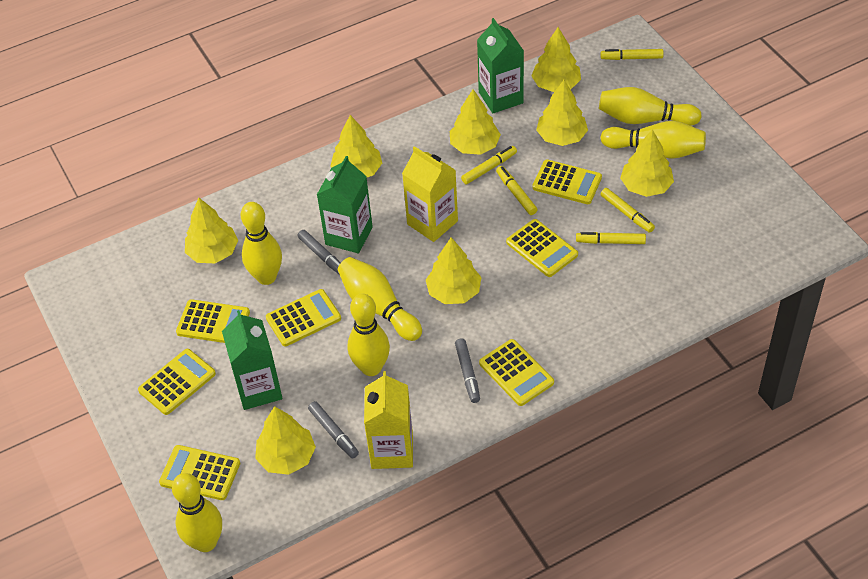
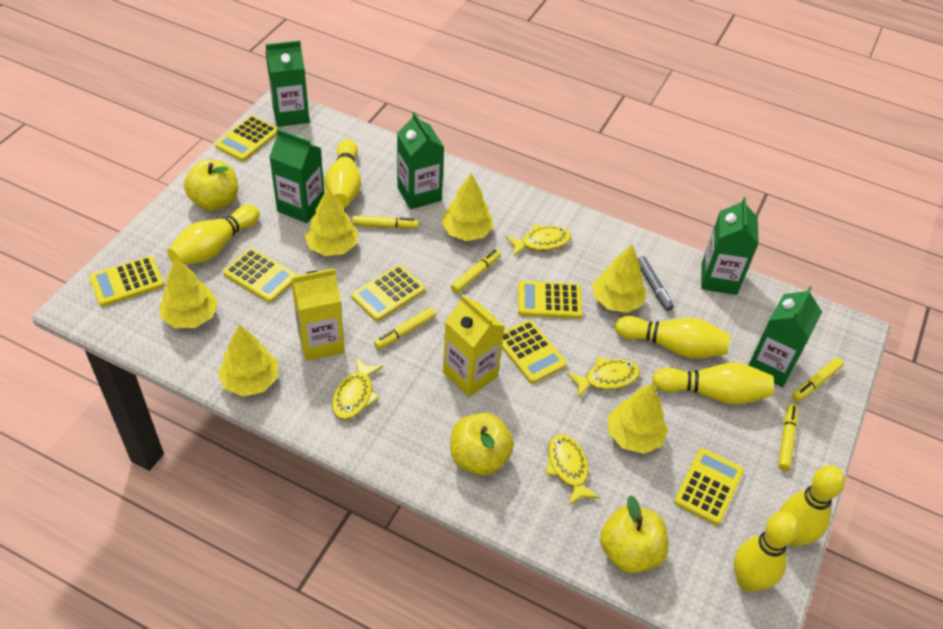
green carton: 3 -> 5
grey marker: 3 -> 1
yellow apple: 0 -> 3
yellow fish: 0 -> 4
yellow tree: 8 -> 6

